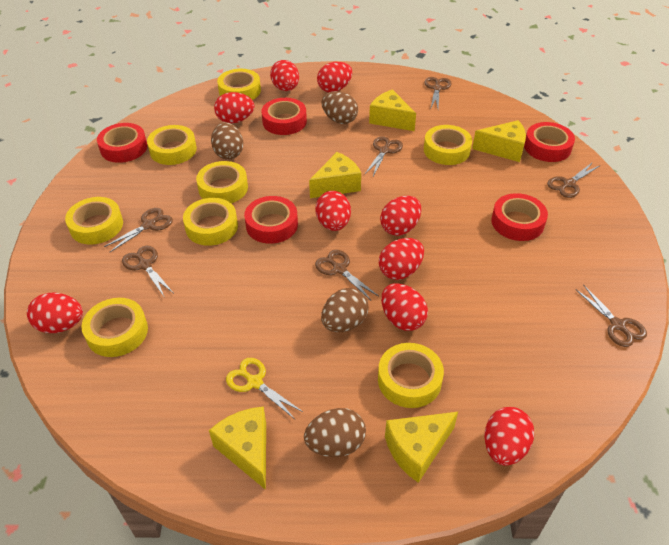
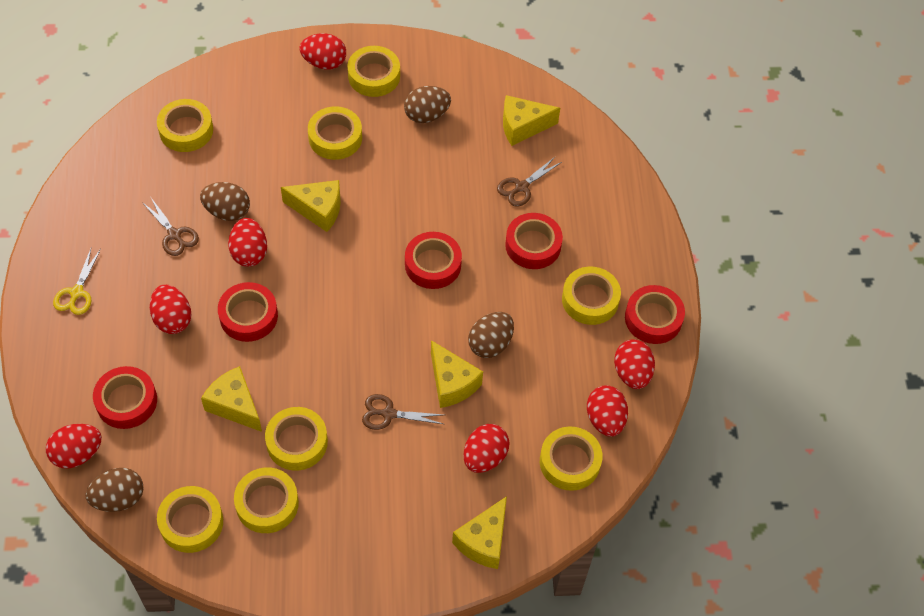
brown scissors: 7 -> 3
red egg: 9 -> 7

